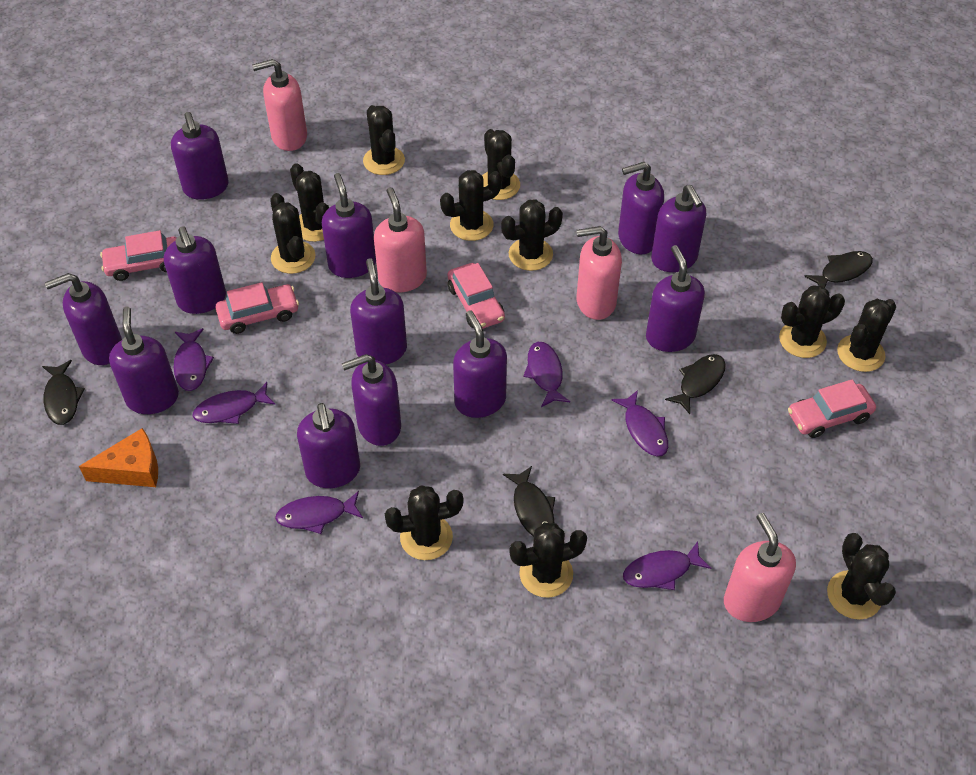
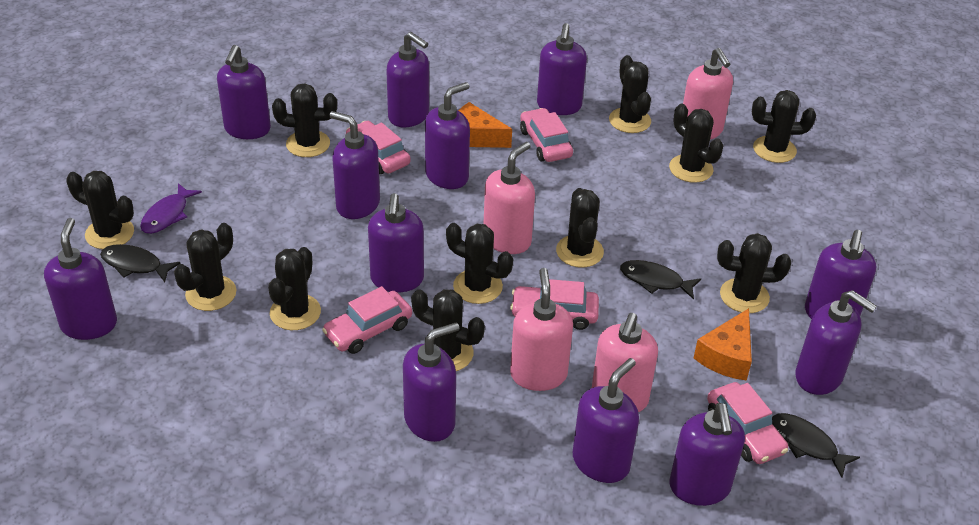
black fish: 4 -> 3
orange cheese: 1 -> 2
pink car: 4 -> 5
purple fish: 6 -> 1

